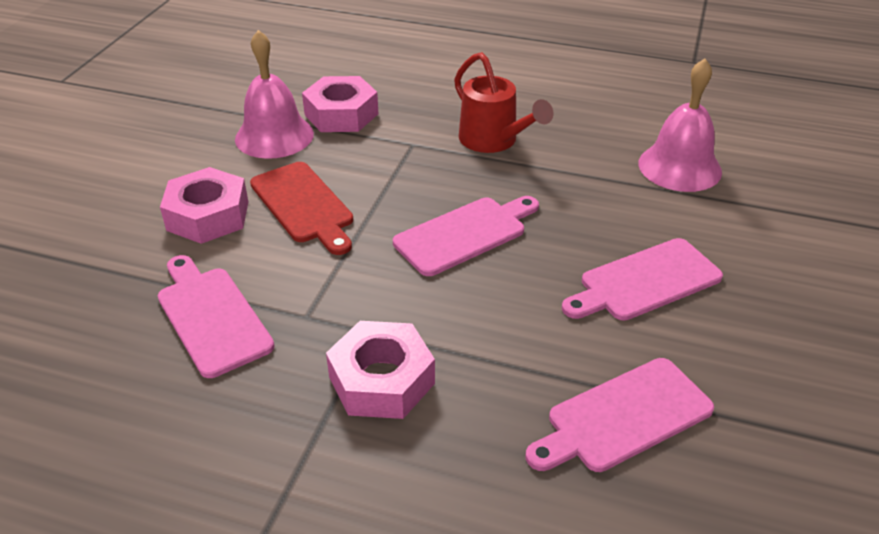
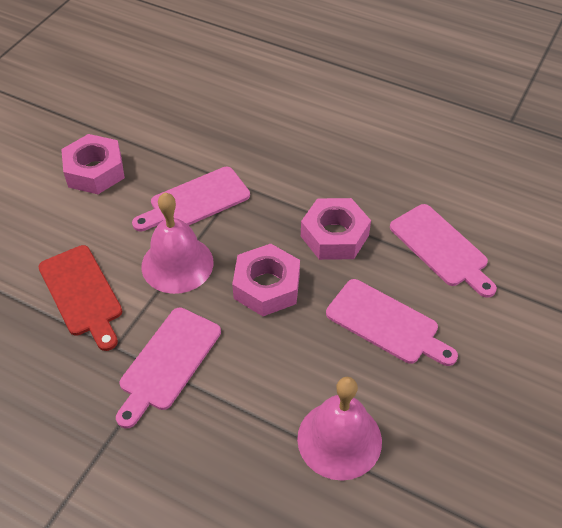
red watering can: 1 -> 0

